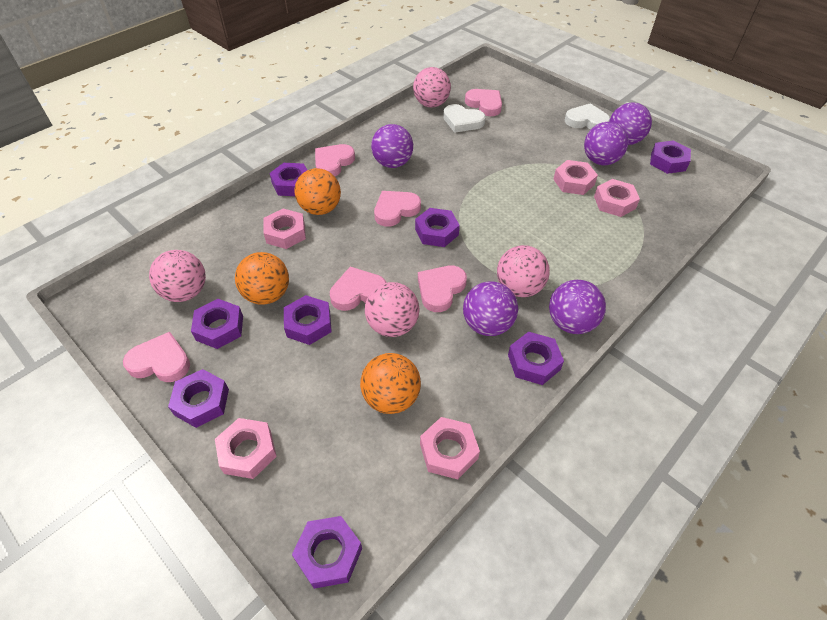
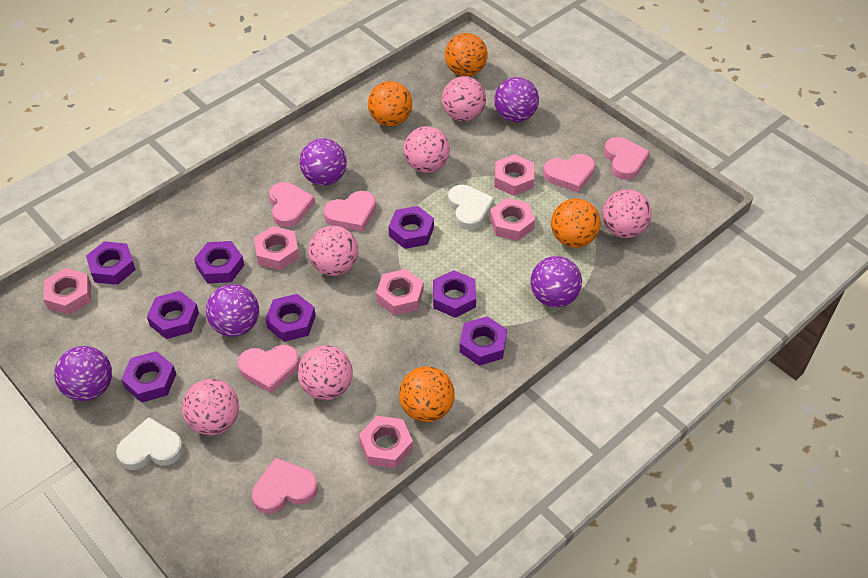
orange ball: 3 -> 4
pink ball: 4 -> 6
pink nut: 5 -> 6

